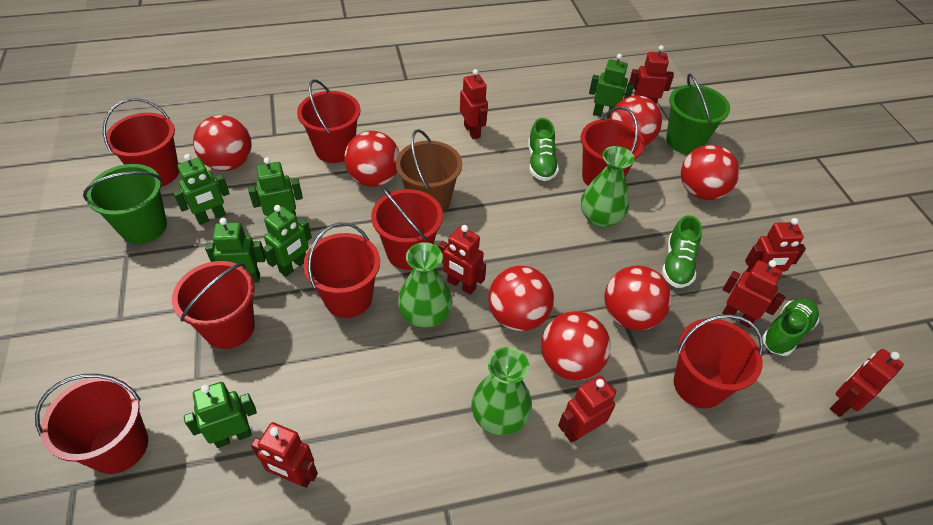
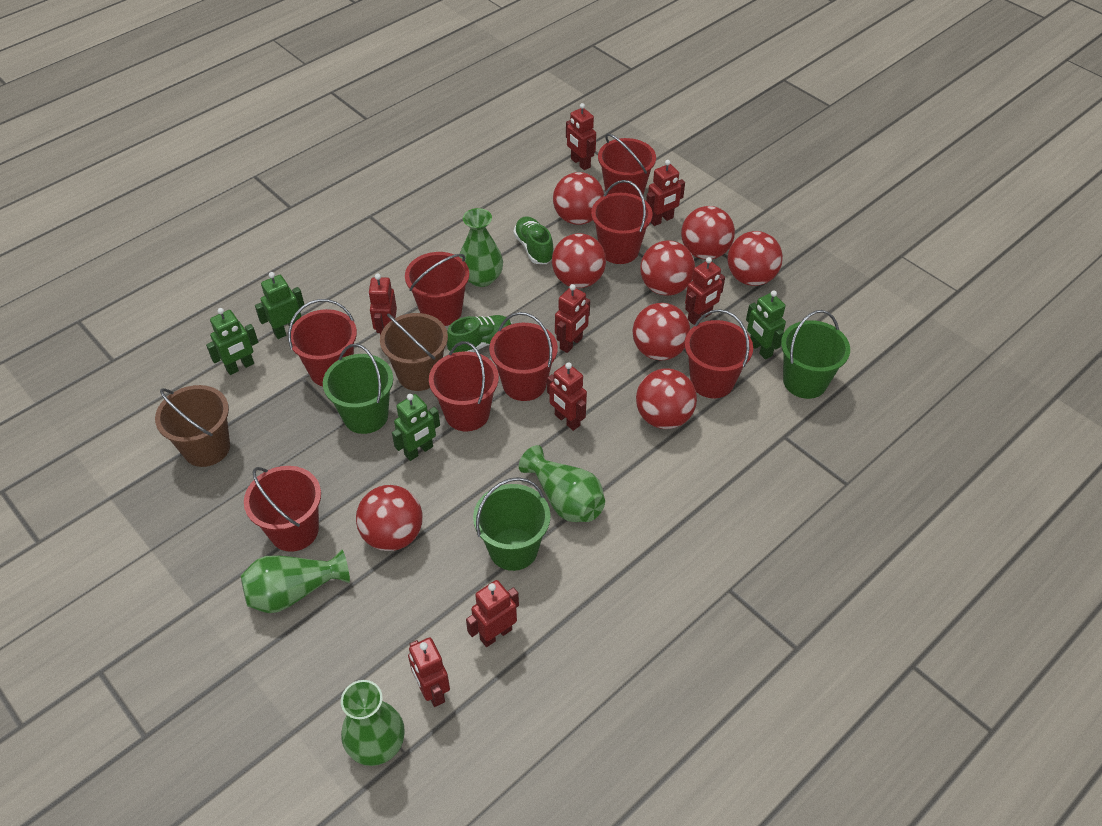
brown bucket: 1 -> 2
green bucket: 2 -> 3
green robot: 6 -> 4
green shoe: 3 -> 2
green vase: 3 -> 4
red ball: 7 -> 8

